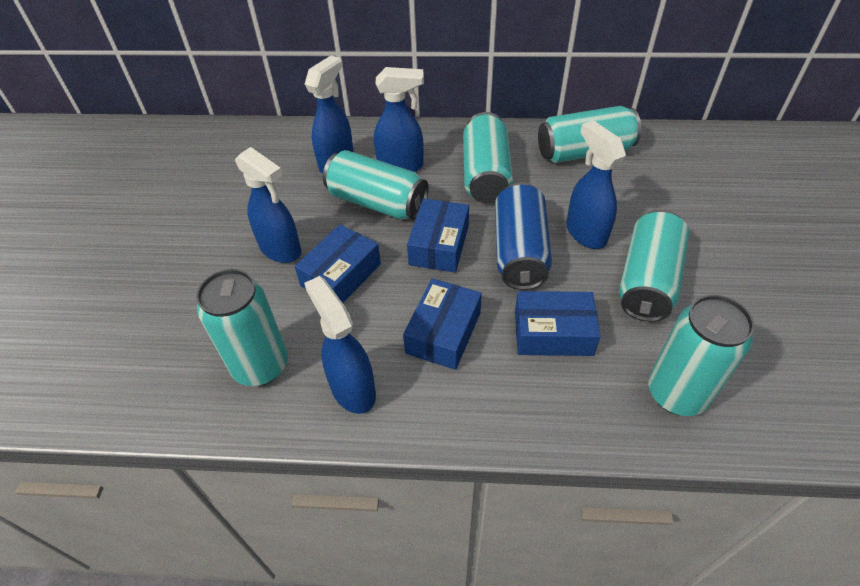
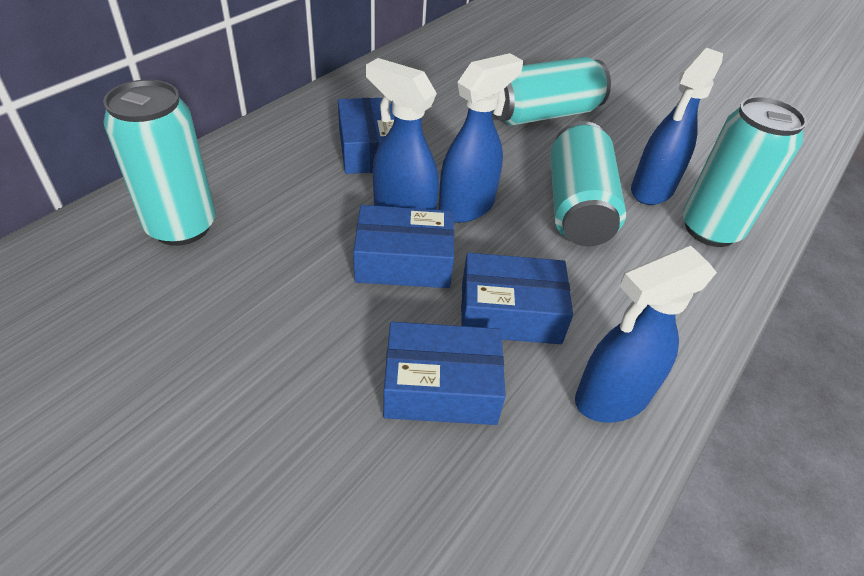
blue can: 1 -> 0
blue spray bottle: 5 -> 4
turquoise can: 6 -> 4

